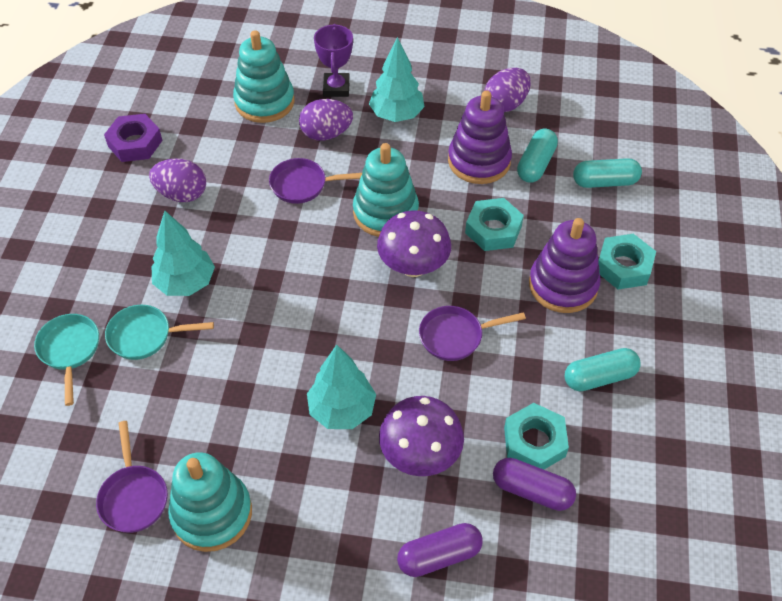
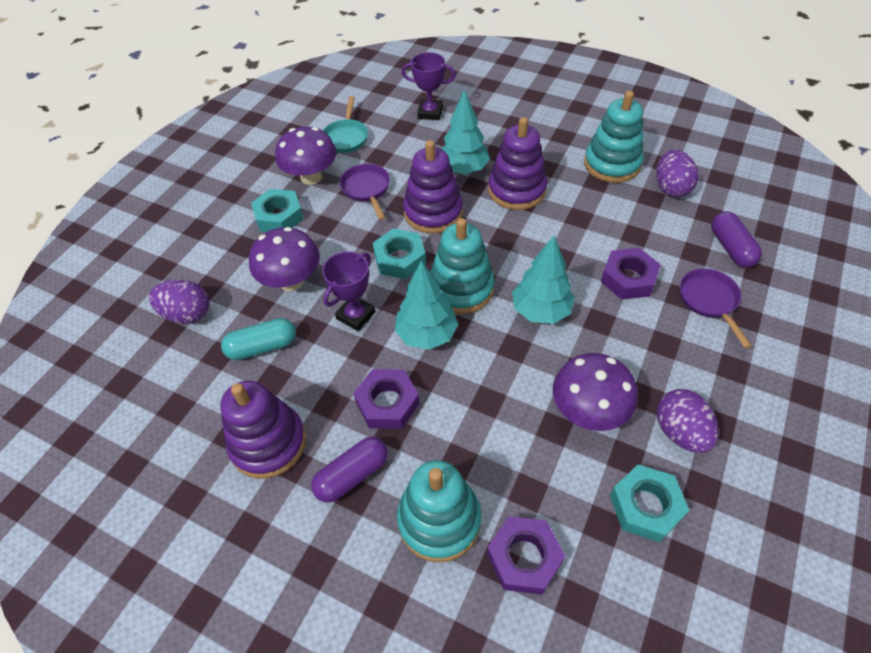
purple mushroom: 2 -> 3
purple nut: 1 -> 3
purple pan: 3 -> 2
purple stacking toy: 2 -> 3
purple trophy: 1 -> 2
turquoise capsule: 3 -> 1
turquoise pan: 2 -> 1

